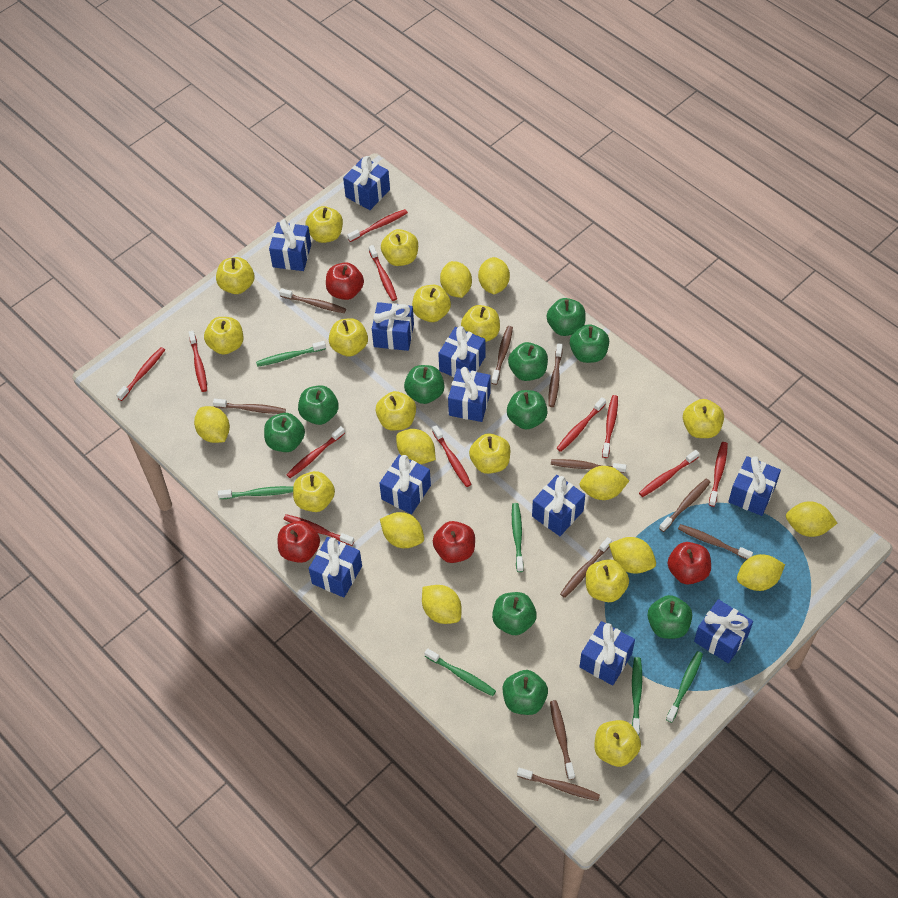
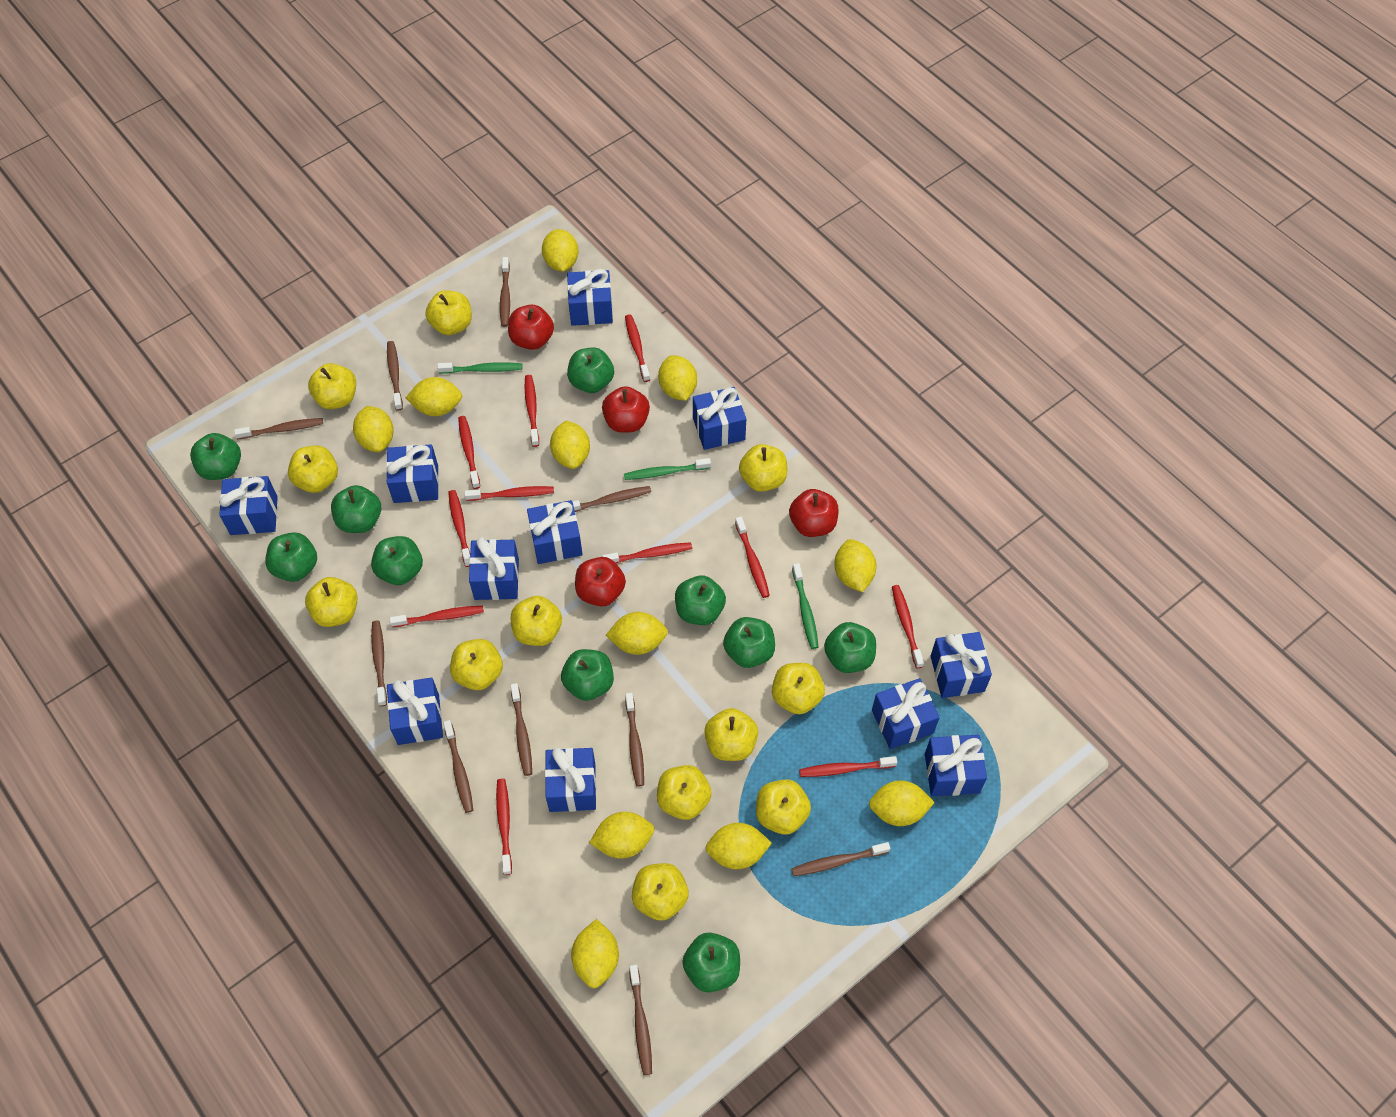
green toothbrush: 6 -> 3
yellow apple: 13 -> 12
yellow lemon: 10 -> 11

